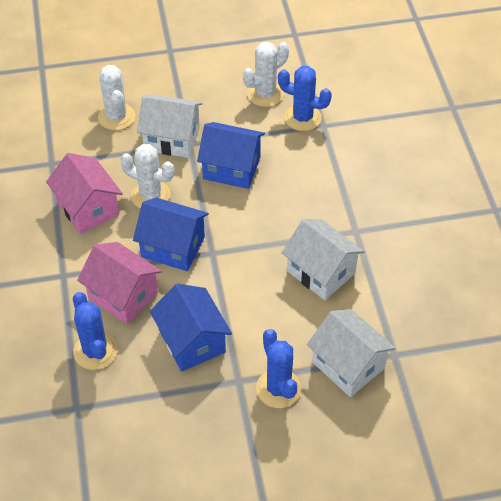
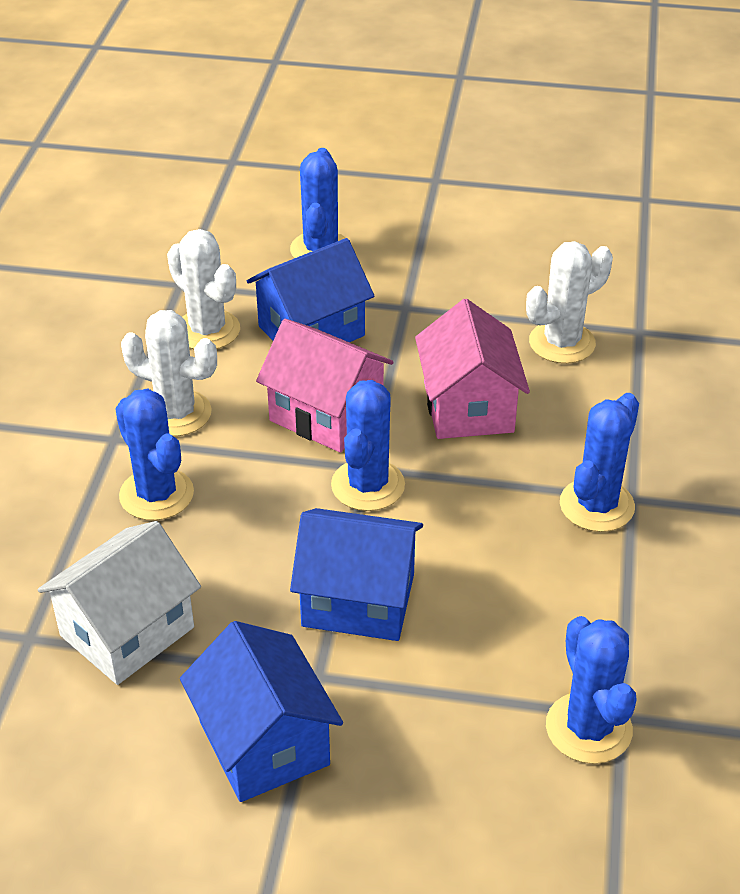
blue cactus: 3 -> 5
white house: 3 -> 1

